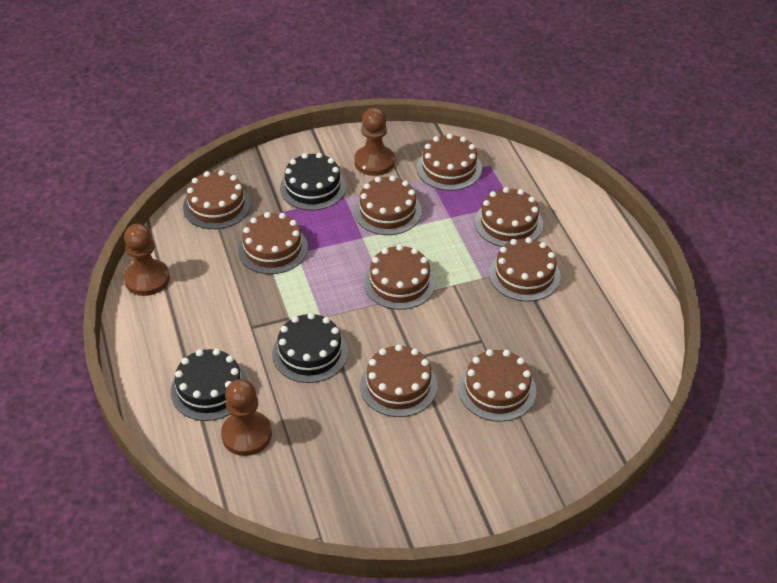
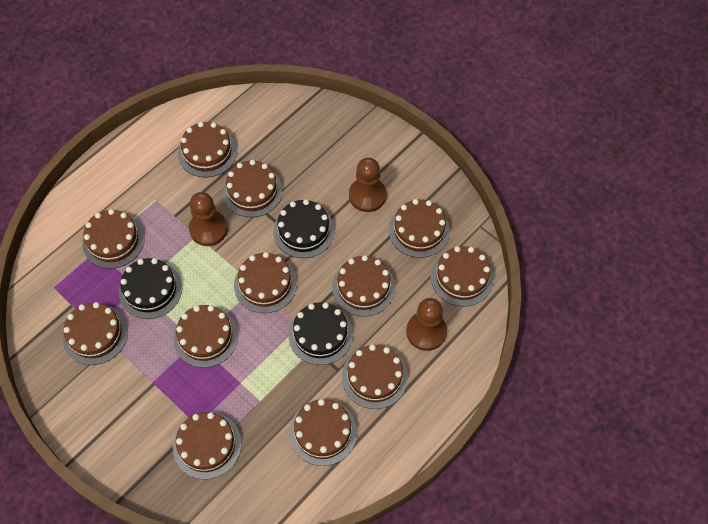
brown cake: 9 -> 12

